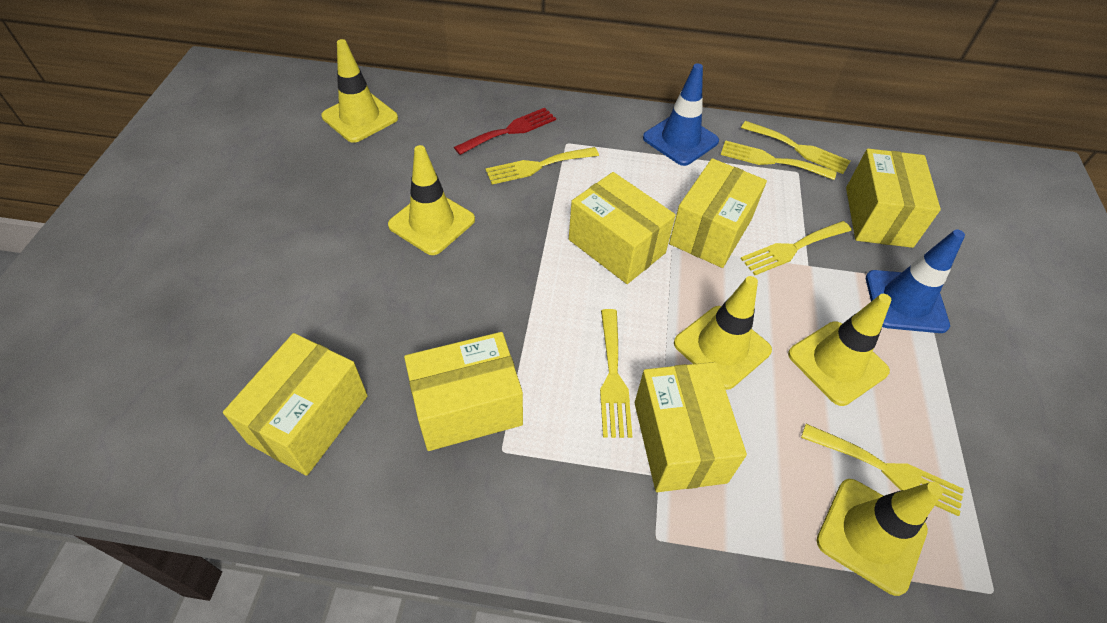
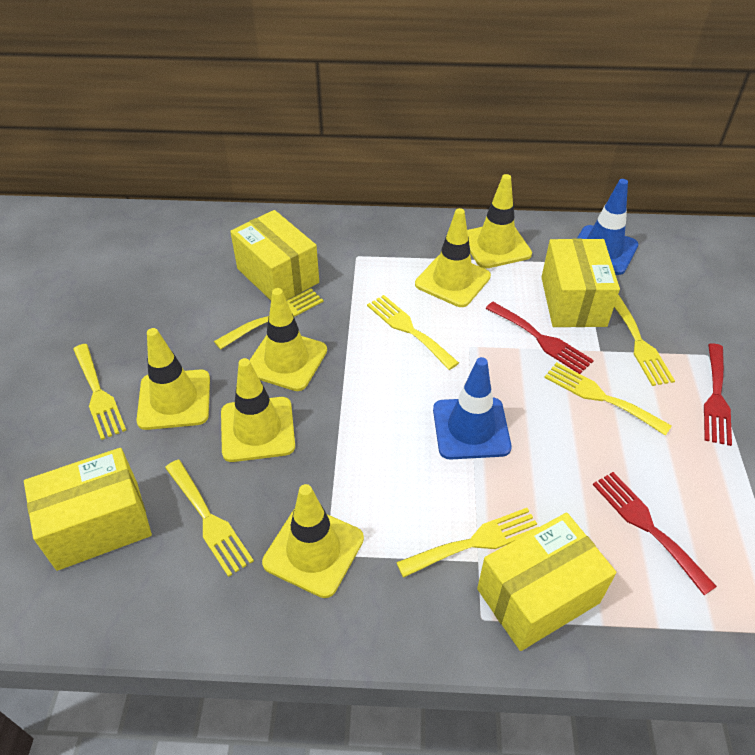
red fork: 1 -> 3
yellow box: 6 -> 4
yellow fork: 6 -> 7
yellow traffic cone: 5 -> 6

